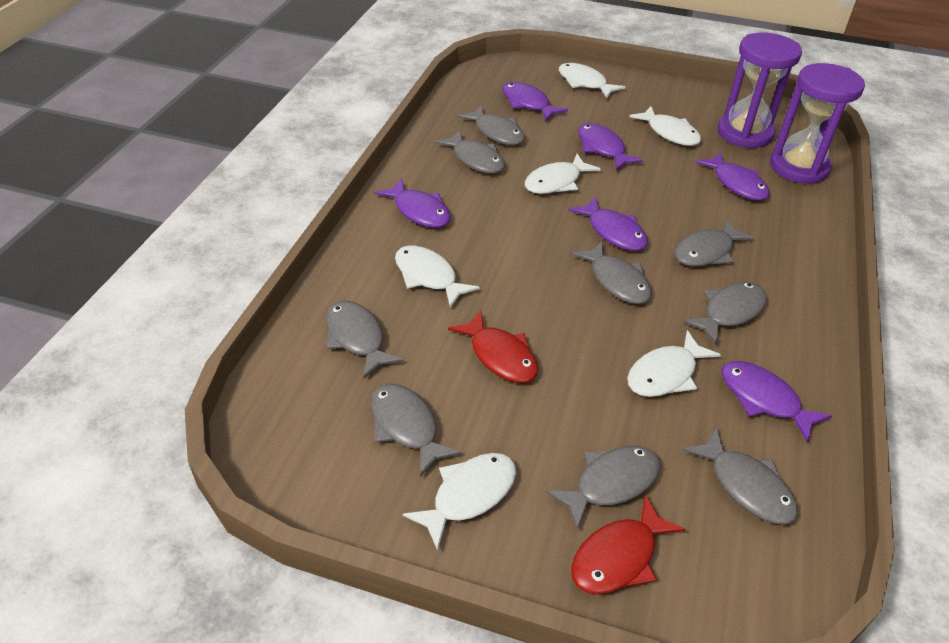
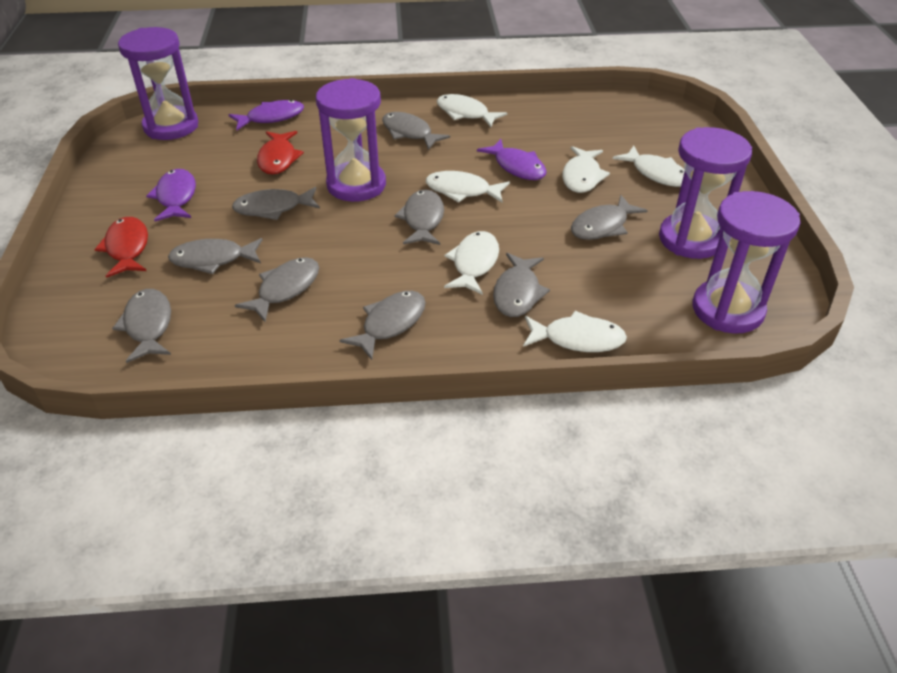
purple fish: 6 -> 3
purple hourglass: 2 -> 4

